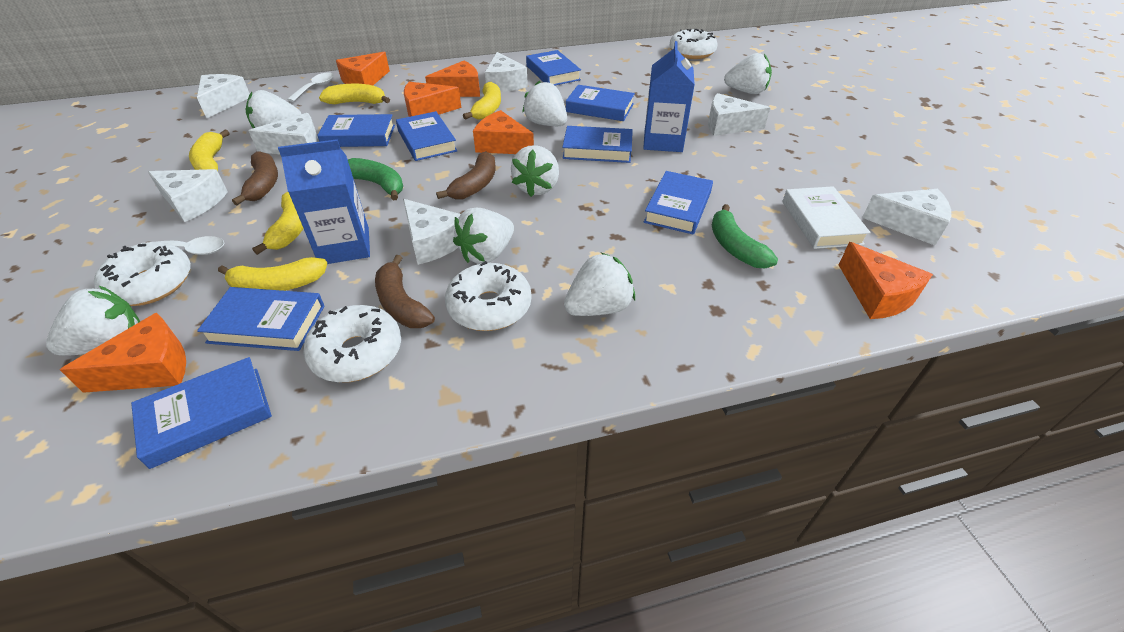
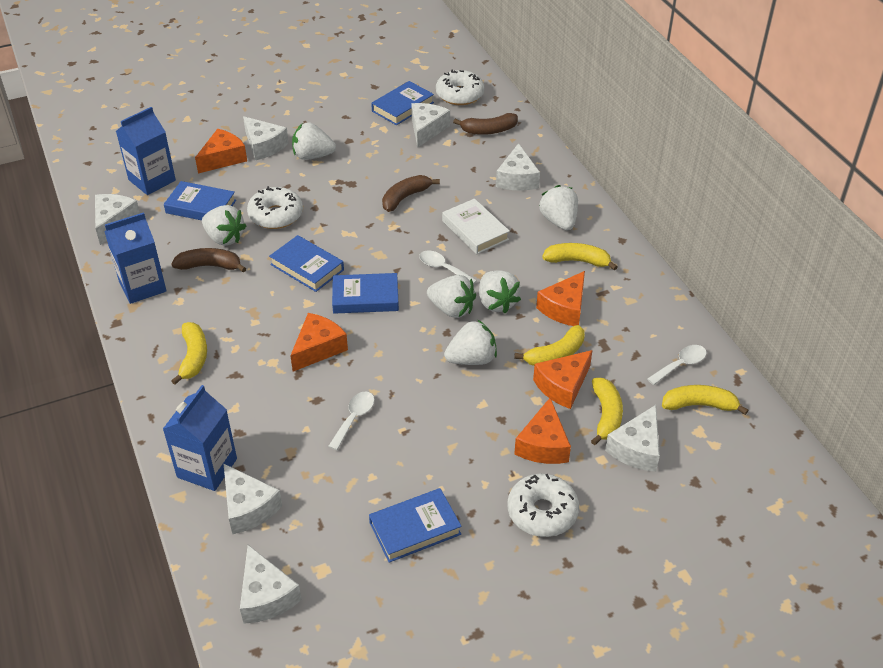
blue book: 8 -> 5
blue carton: 2 -> 3
green banana: 2 -> 0
orange cheese: 6 -> 5
white donut: 4 -> 3
white spoon: 2 -> 3
white strawberry: 7 -> 6

